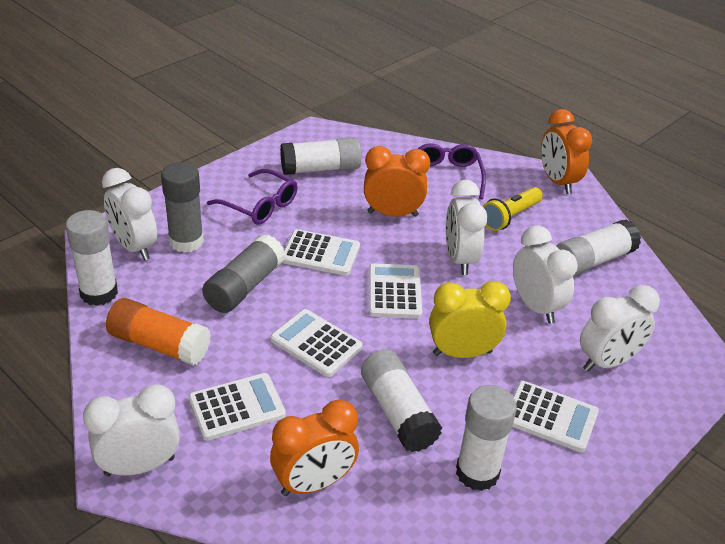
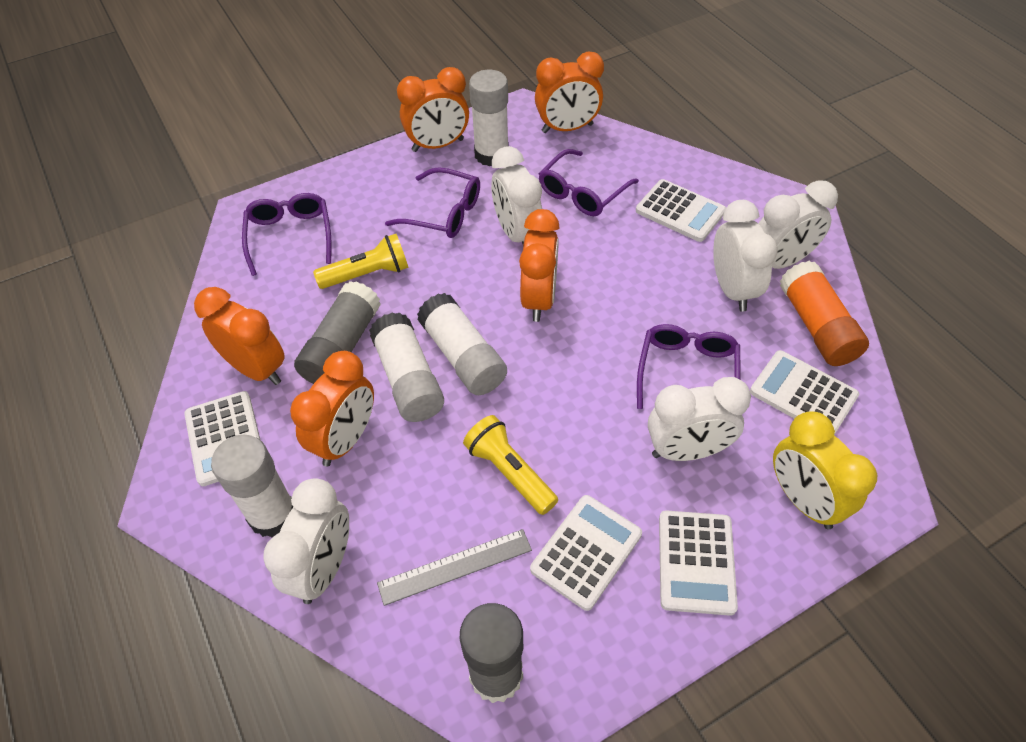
grey ruler: 0 -> 1
orange clock: 3 -> 5
purple glasses: 2 -> 4
white glue stick: 5 -> 4
yellow flashlight: 1 -> 2

